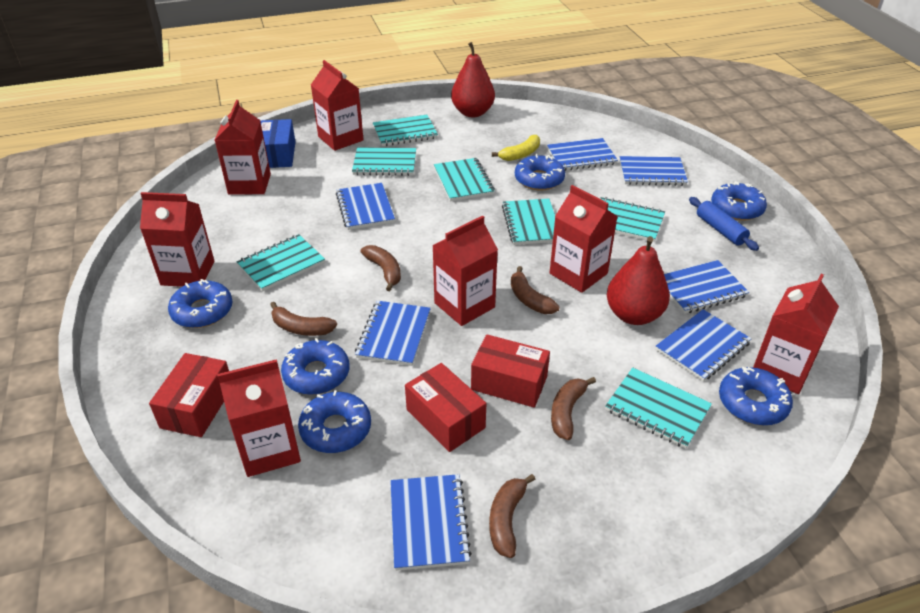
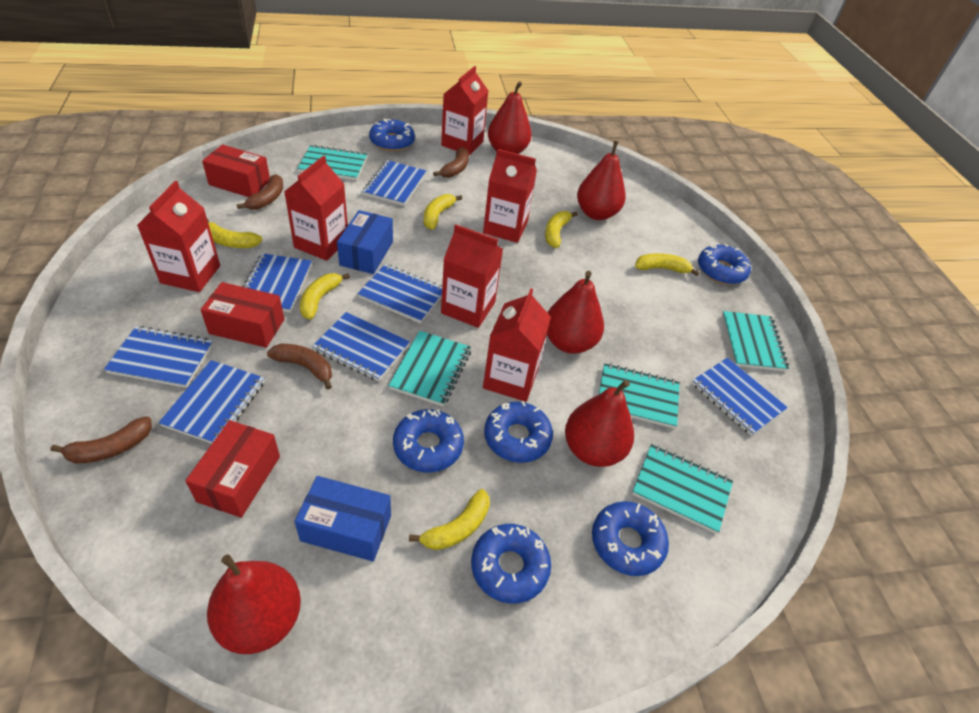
blue box: 1 -> 2
blue rolling pin: 1 -> 0
brown banana: 5 -> 4
red carton: 7 -> 6
red pear: 2 -> 5
turquoise notebook: 7 -> 5
yellow banana: 1 -> 6

